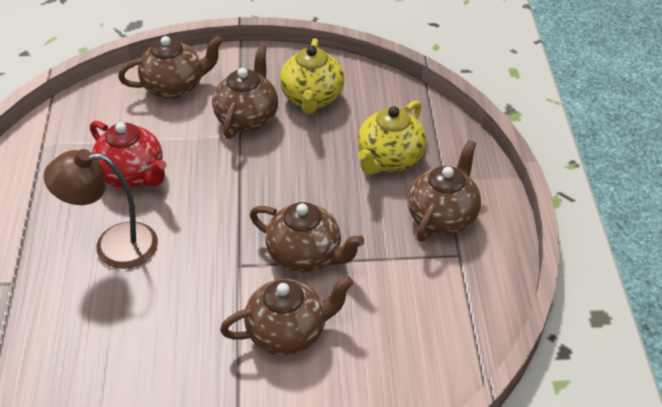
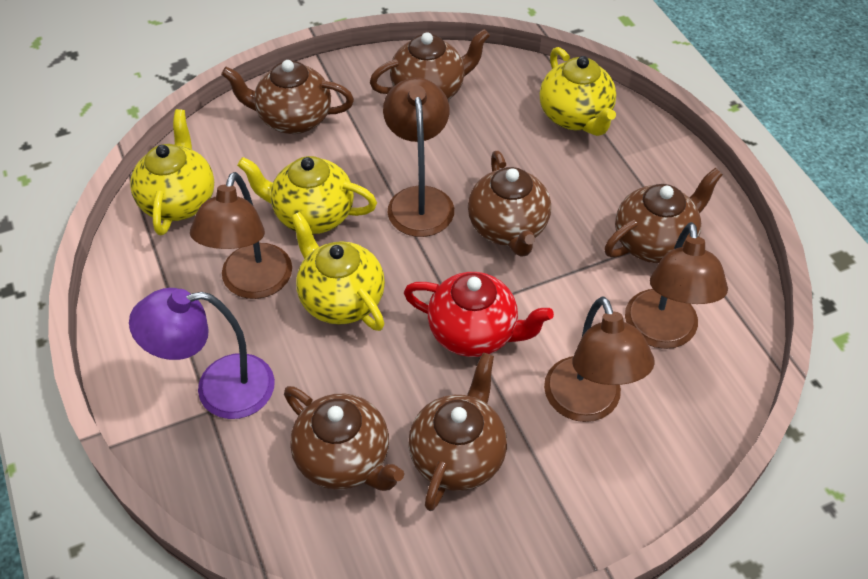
brown lamp: 1 -> 4
brown teapot: 5 -> 6
purple lamp: 0 -> 1
yellow teapot: 2 -> 4

